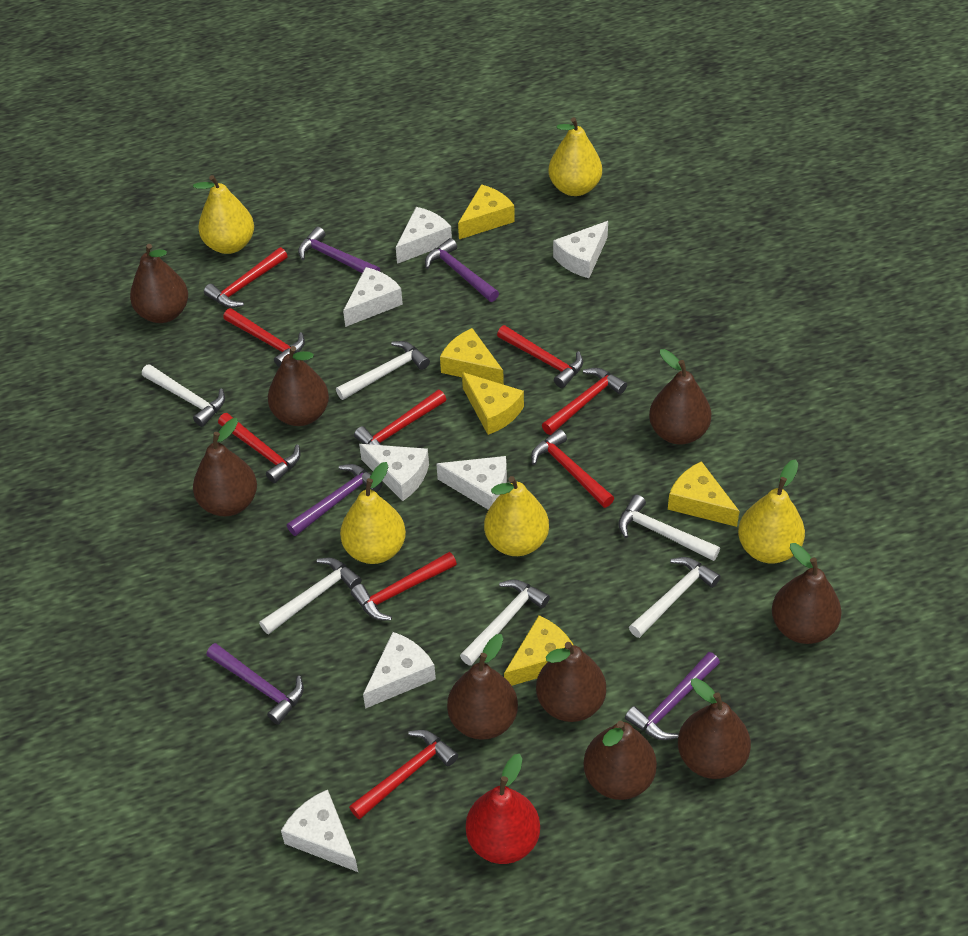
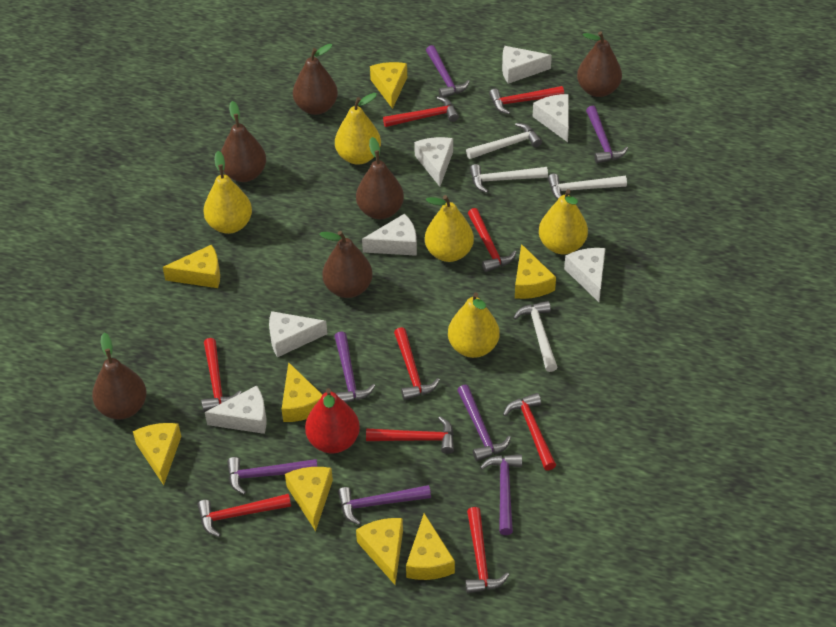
brown pear: 9 -> 6
purple hammer: 5 -> 7
white hammer: 6 -> 4
yellow cheese: 5 -> 8

